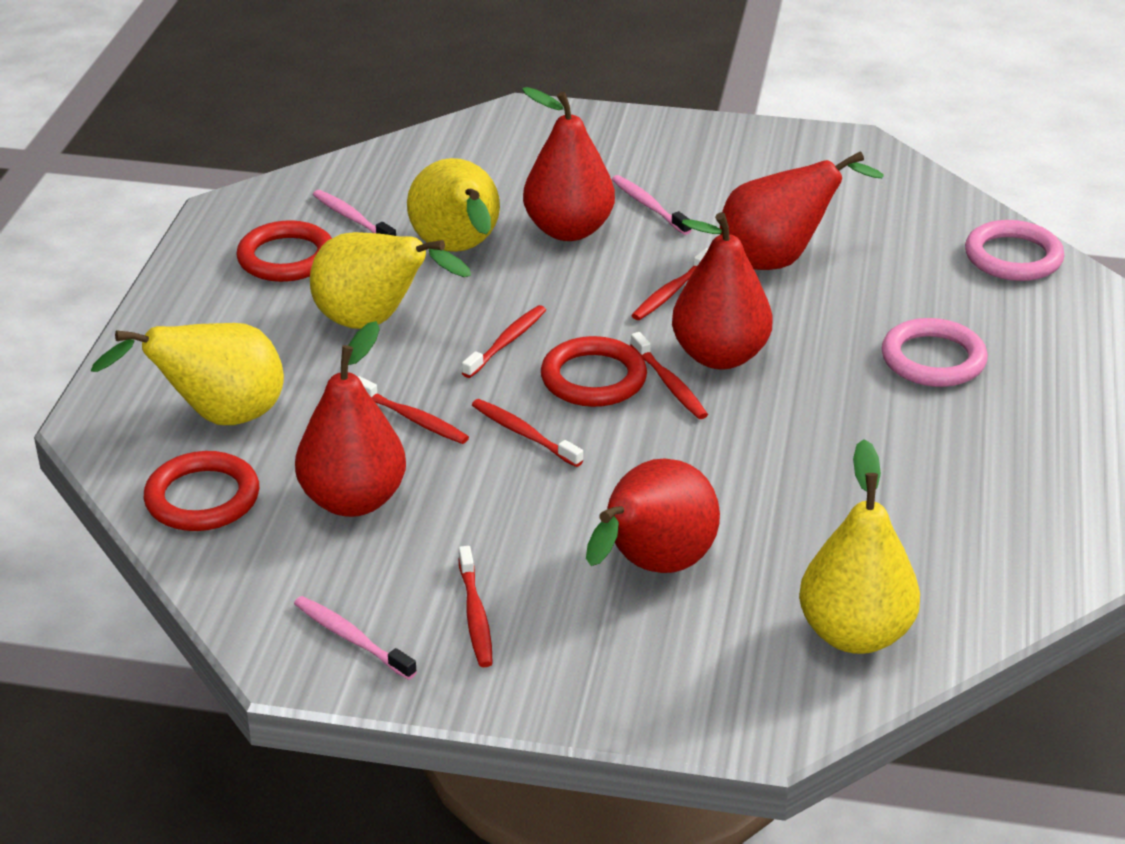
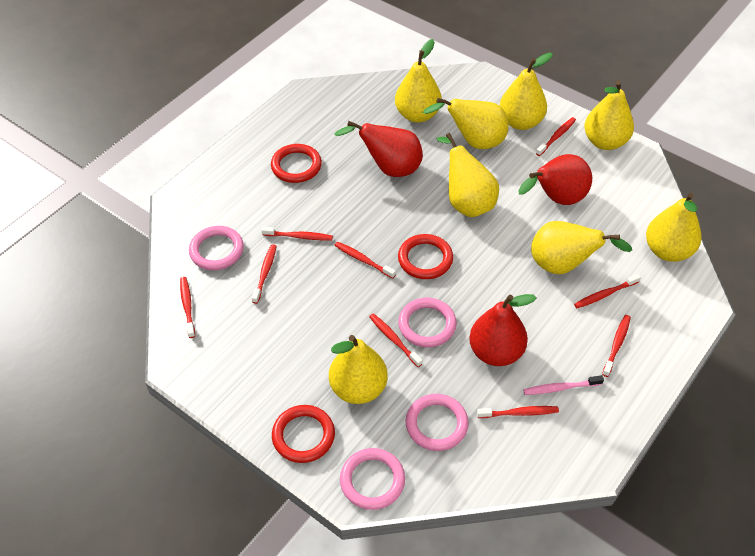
pink ring: 2 -> 4
pink toothbrush: 3 -> 1
red pear: 5 -> 3
red toothbrush: 6 -> 9
yellow pear: 4 -> 8

